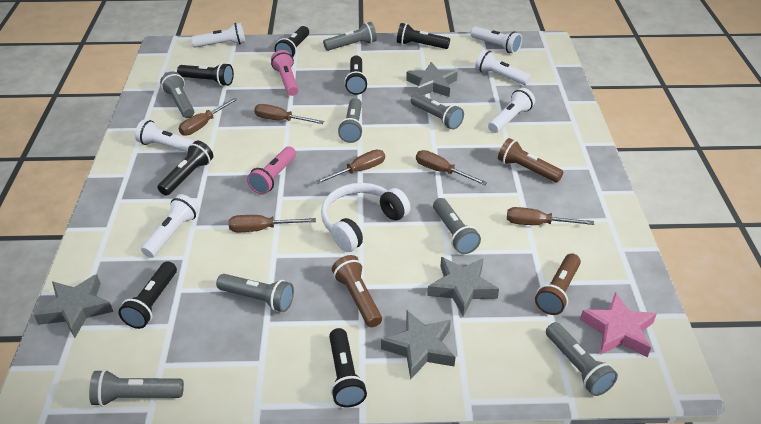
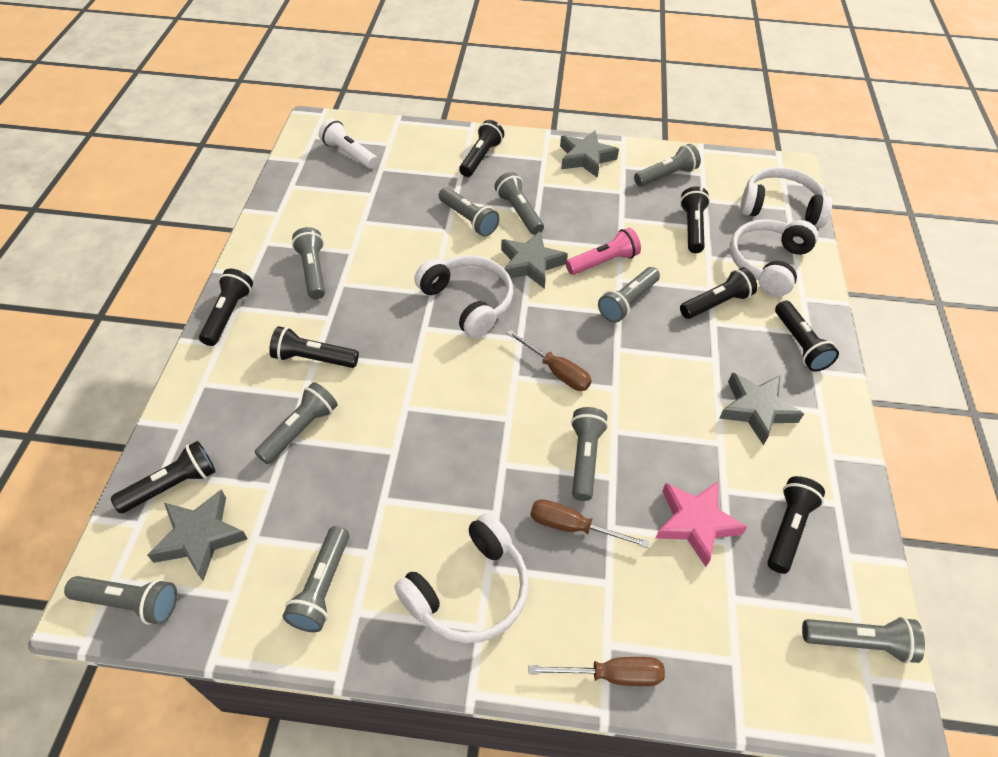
black flashlight: 7 -> 8
brown flashlight: 3 -> 0
brown screwdriver: 6 -> 3
grey flashlight: 8 -> 10
pink flashlight: 2 -> 1
white flashlight: 6 -> 1
white headphones: 1 -> 4

